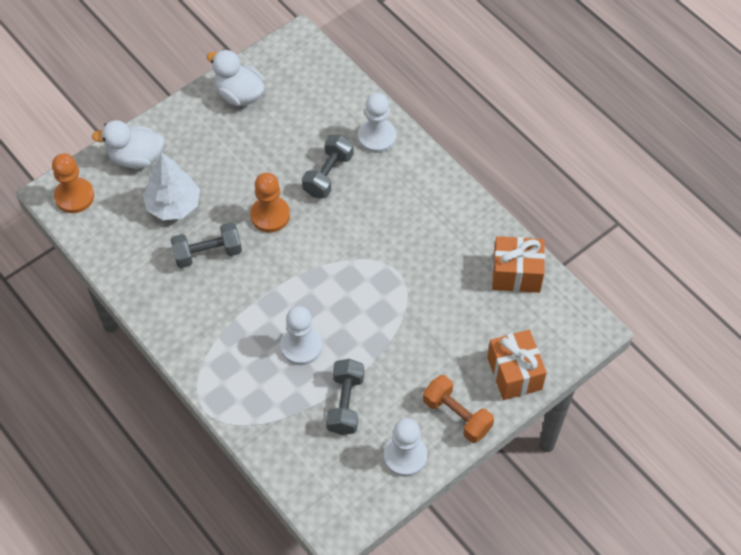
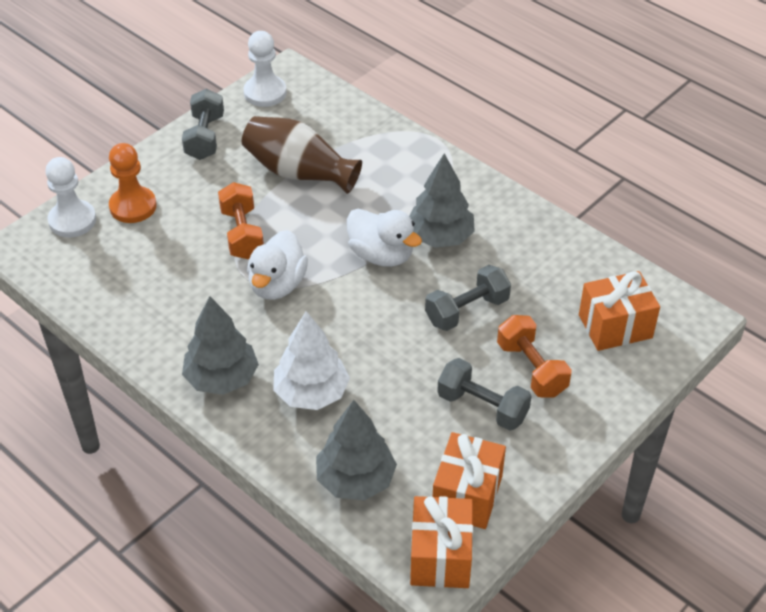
brown vase: 0 -> 1
grey tree: 0 -> 3
orange dumbbell: 1 -> 2
orange gift: 2 -> 3
orange pawn: 2 -> 1
white pawn: 3 -> 2

